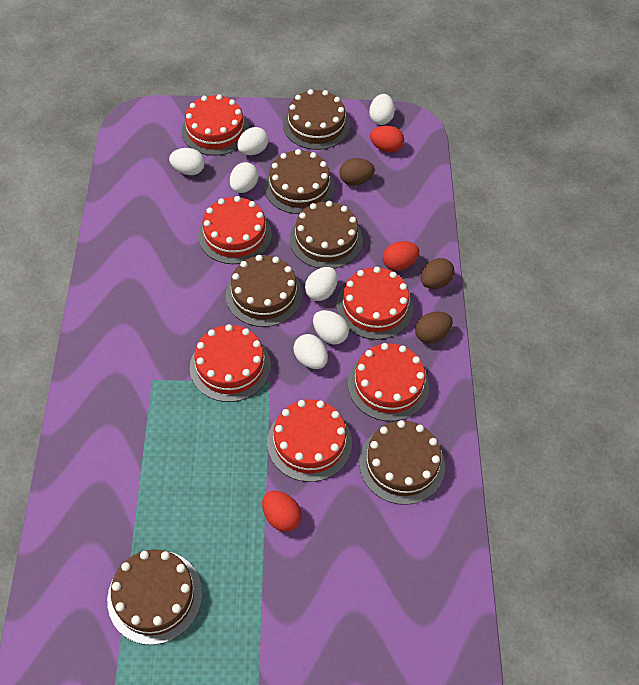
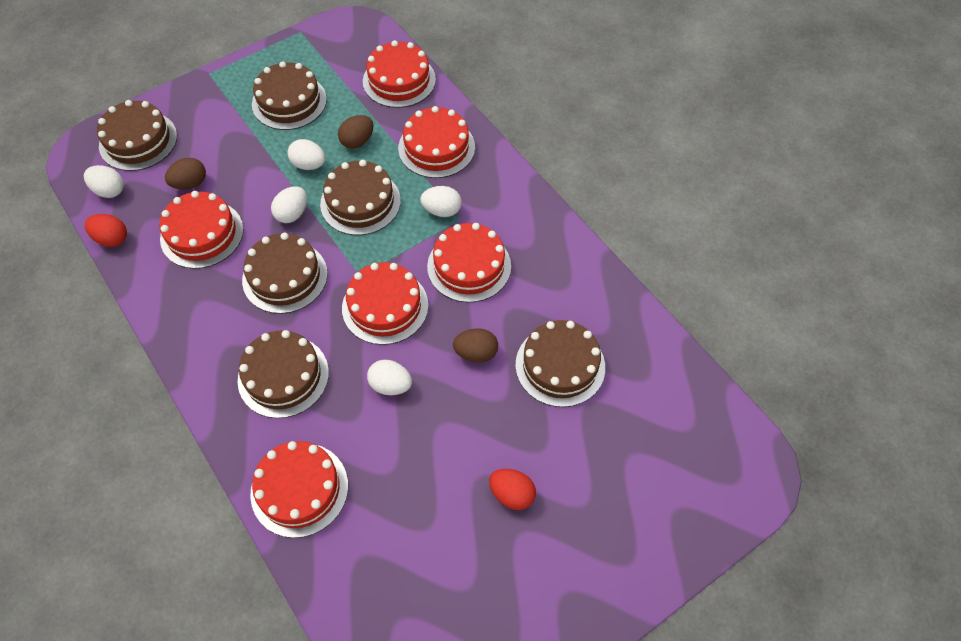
red egg: 3 -> 2
white egg: 7 -> 5

